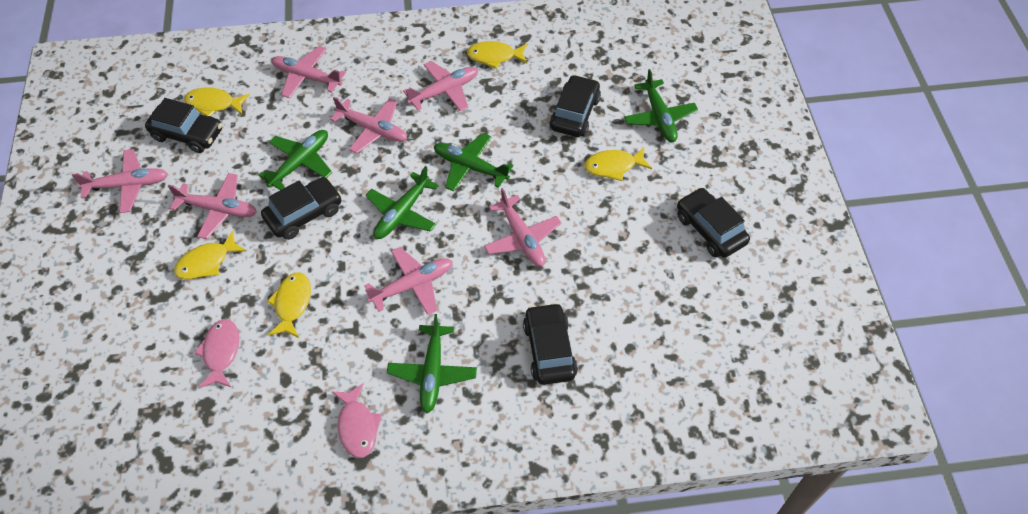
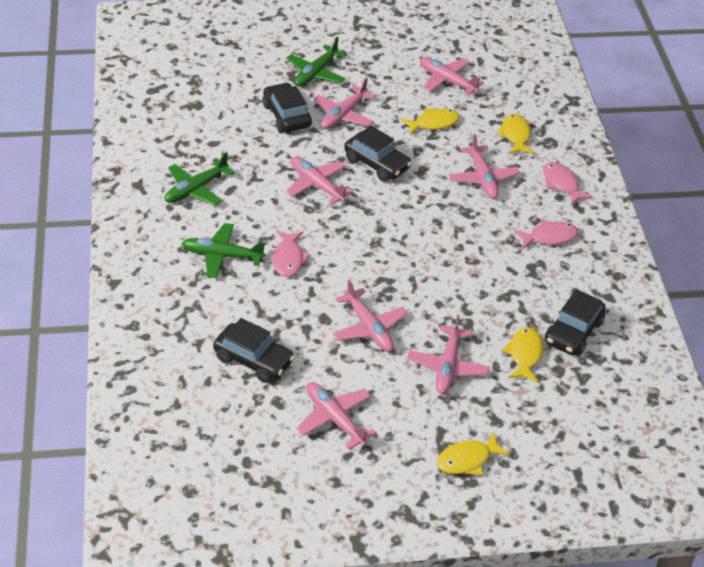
black car: 5 -> 4
green plane: 5 -> 3
pink fish: 2 -> 3
yellow fish: 5 -> 4

